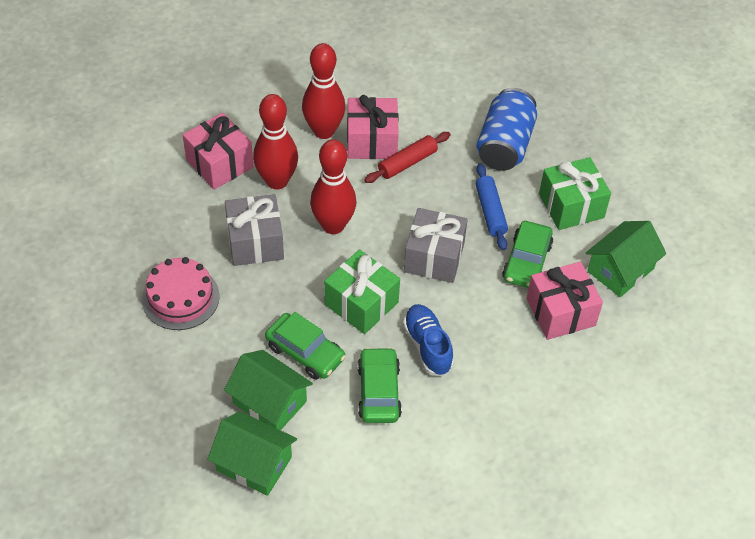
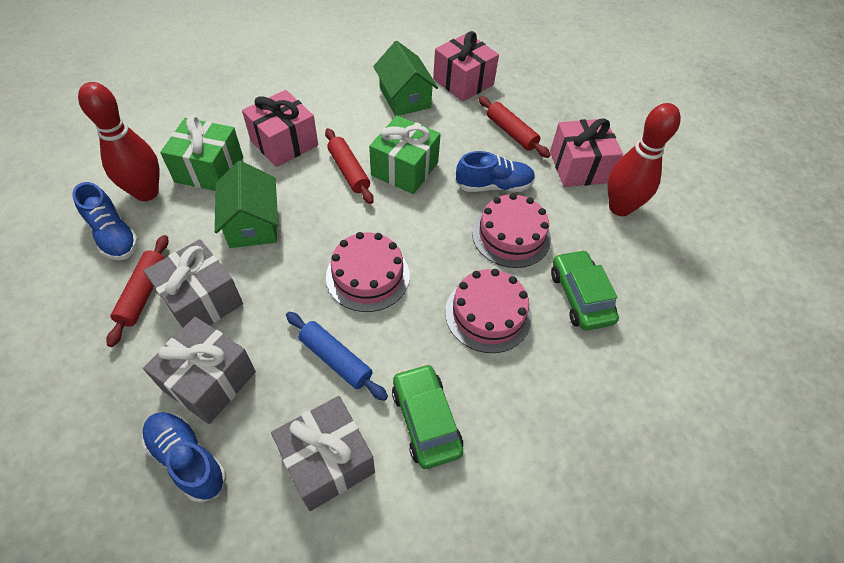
blue can: 1 -> 0
blue shoe: 1 -> 3
green car: 3 -> 2
green house: 3 -> 2
grey gift: 2 -> 3
pink cake: 1 -> 3
red bowling pin: 3 -> 2
red rolling pin: 1 -> 3

